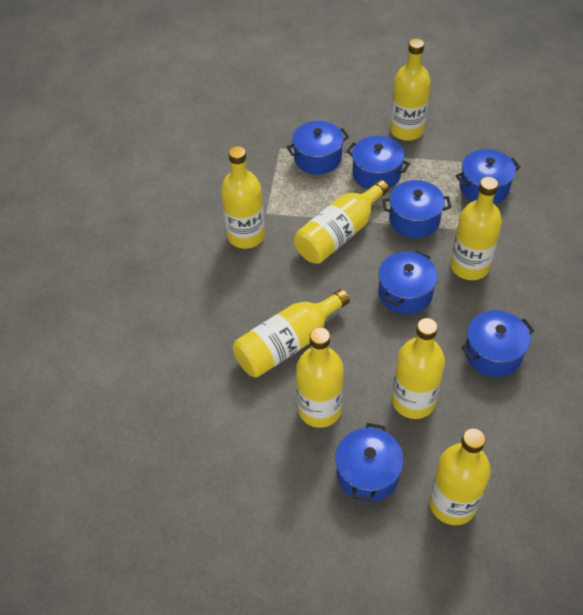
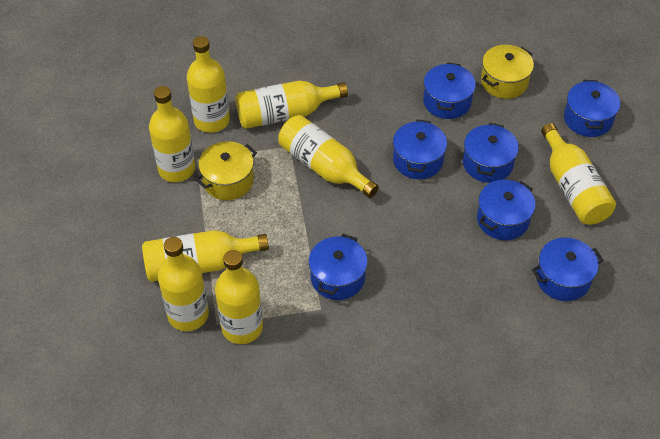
yellow pot: 0 -> 2

